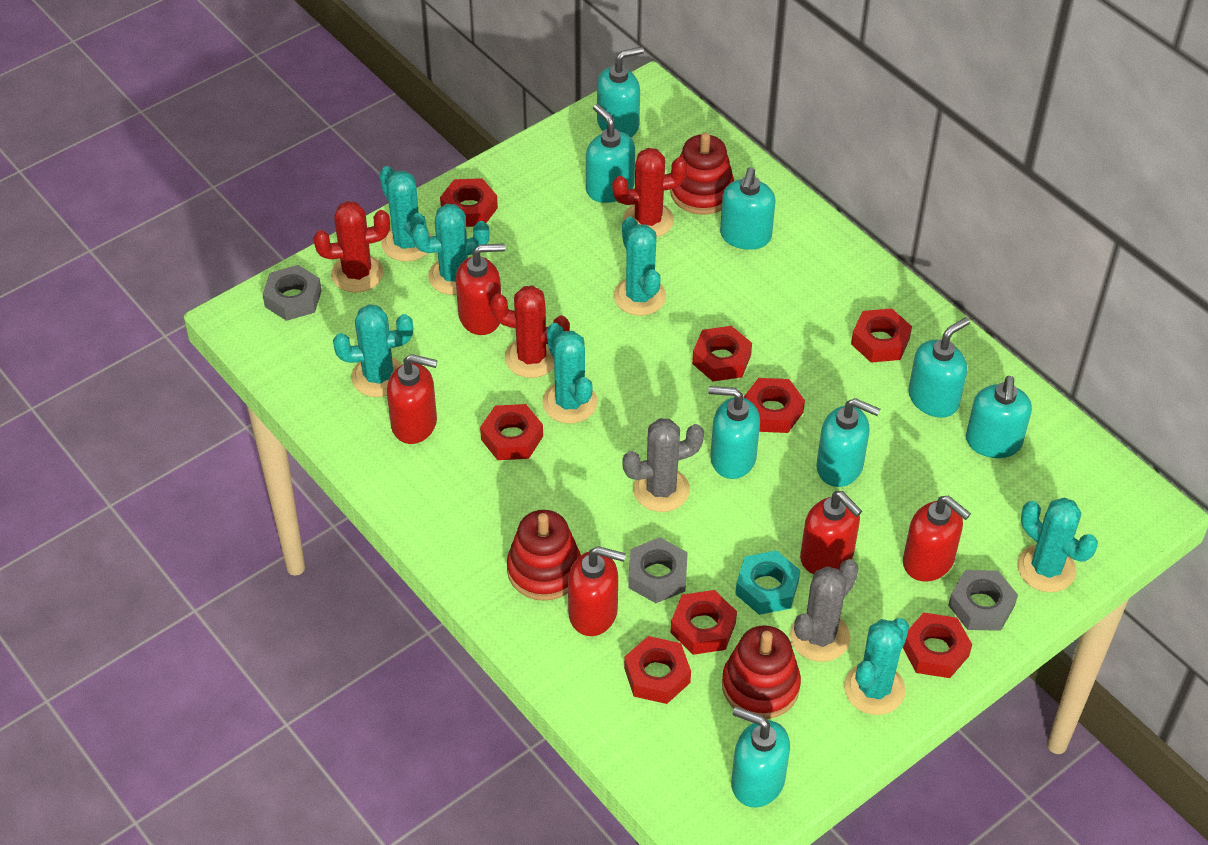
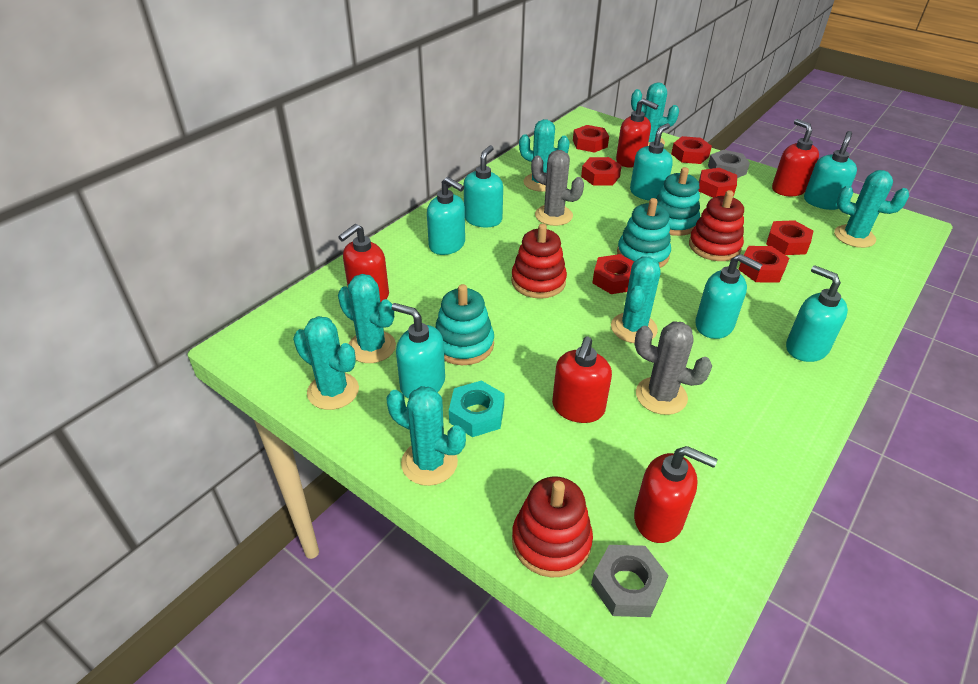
grey nut: 3 -> 2
red cactus: 3 -> 0
red nut: 8 -> 7
turquoise soap dispenser: 8 -> 7
turquoise stacking toy: 0 -> 3

